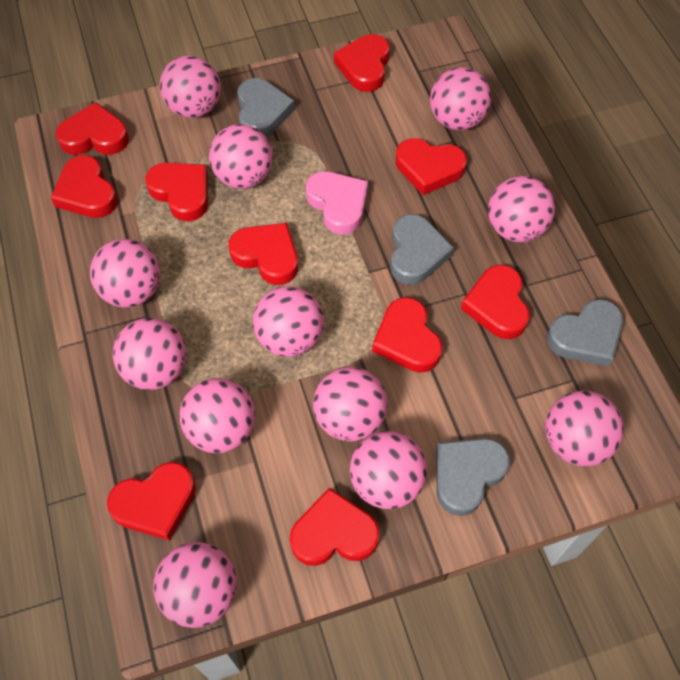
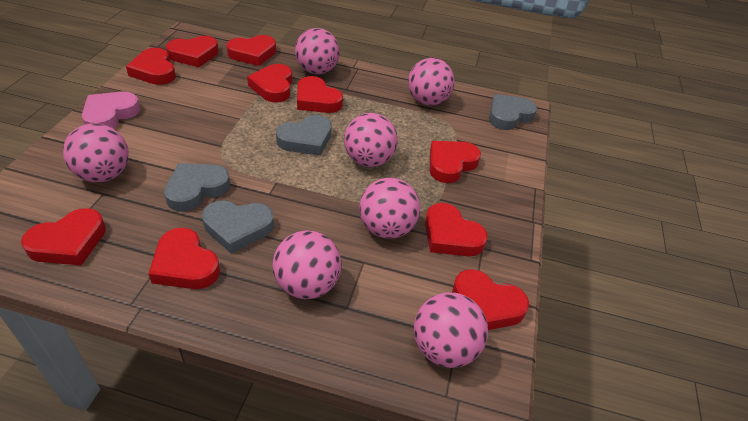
pink ball: 12 -> 7

